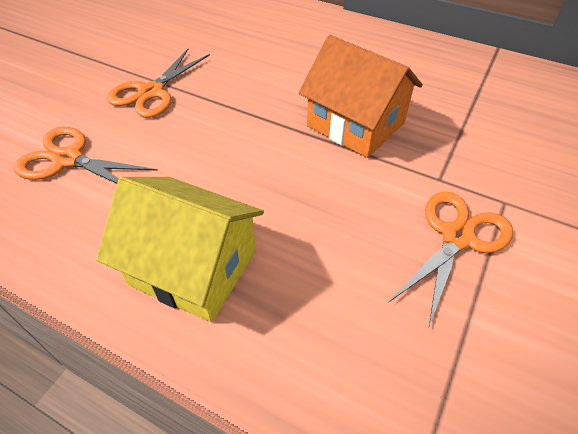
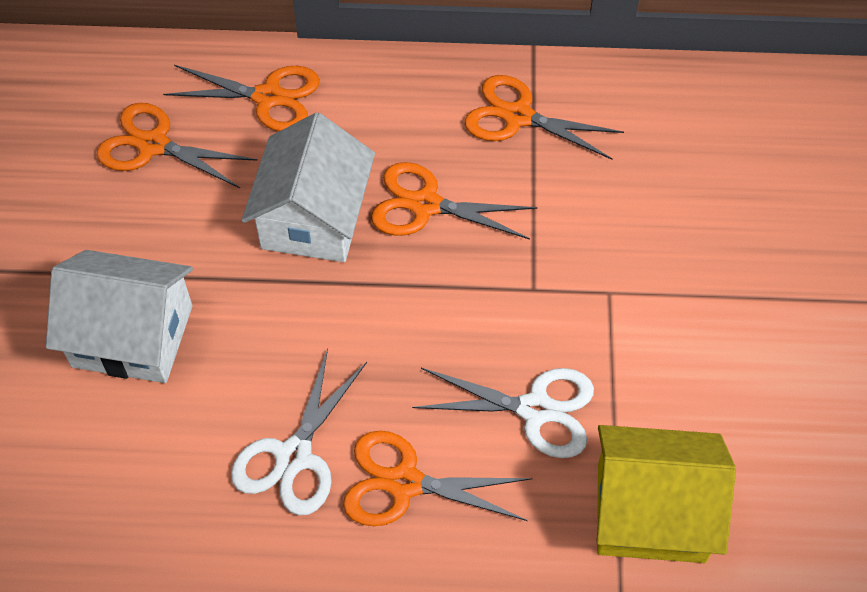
orange house: 1 -> 0
orange scissors: 3 -> 5
white house: 0 -> 2
white scissors: 0 -> 2

